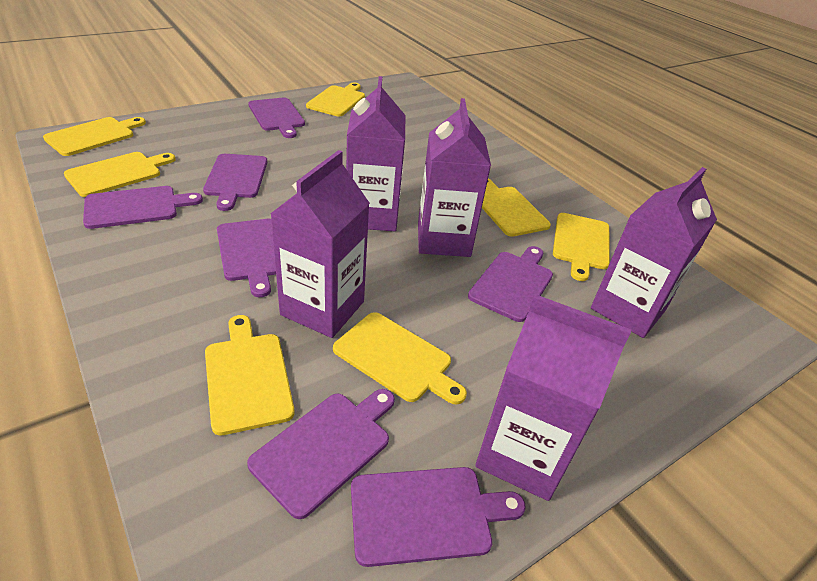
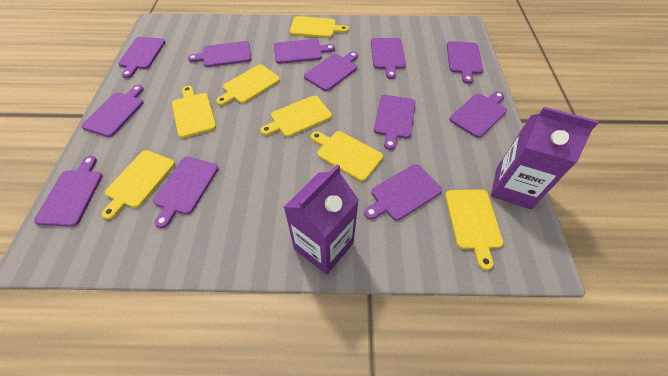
purple carton: 5 -> 2
purple cutting board: 7 -> 12

